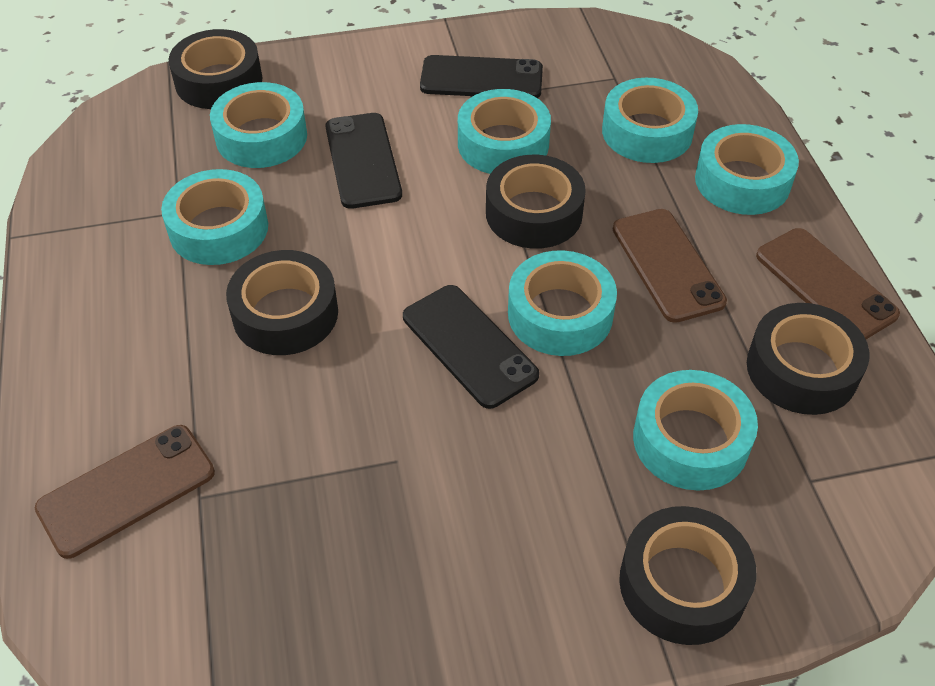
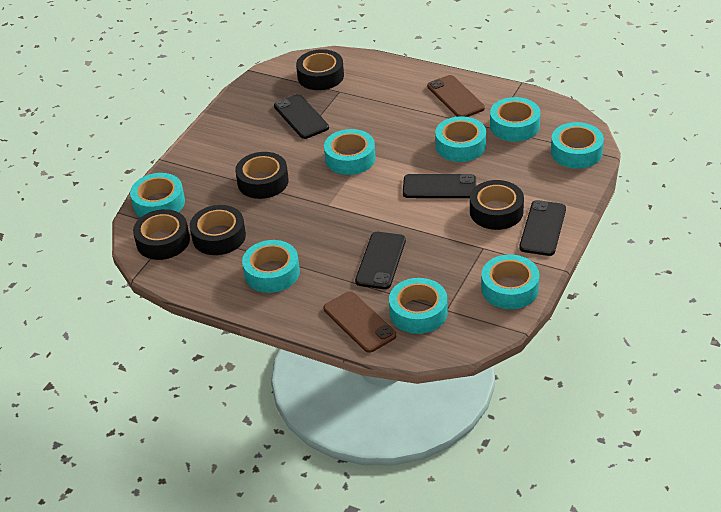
black phone: 3 -> 4
brown phone: 3 -> 2
turquoise tape: 7 -> 8

